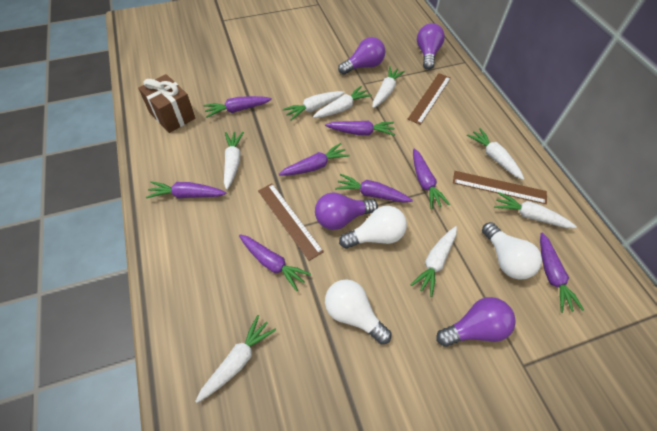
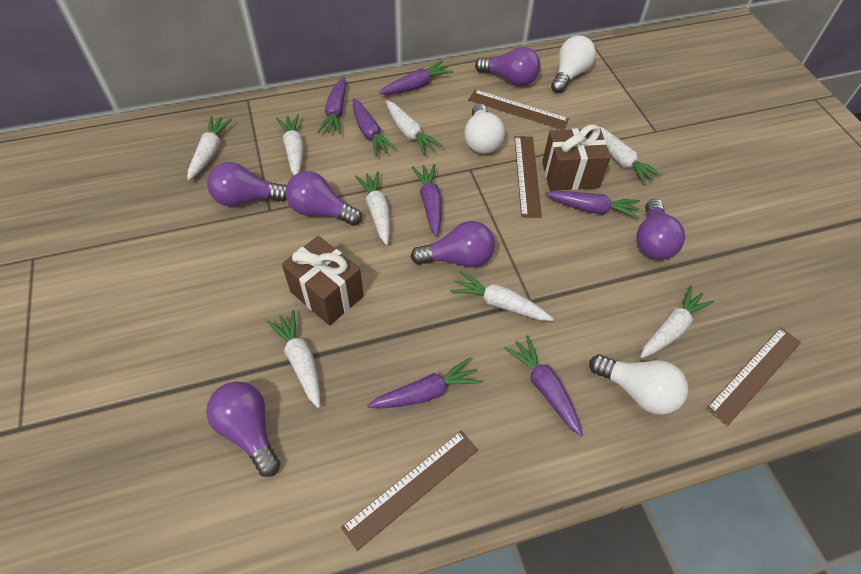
brown gift: 1 -> 2
brown ruler: 3 -> 4
purple carrot: 8 -> 7
purple light bulb: 4 -> 6

